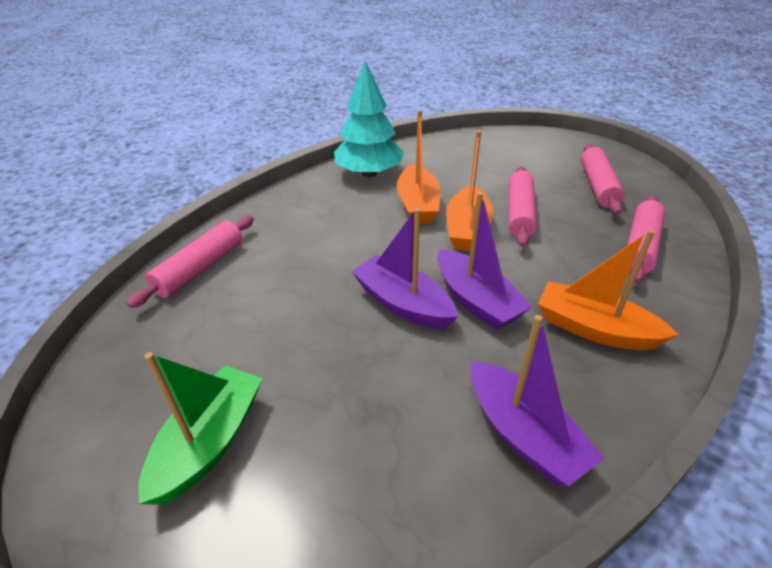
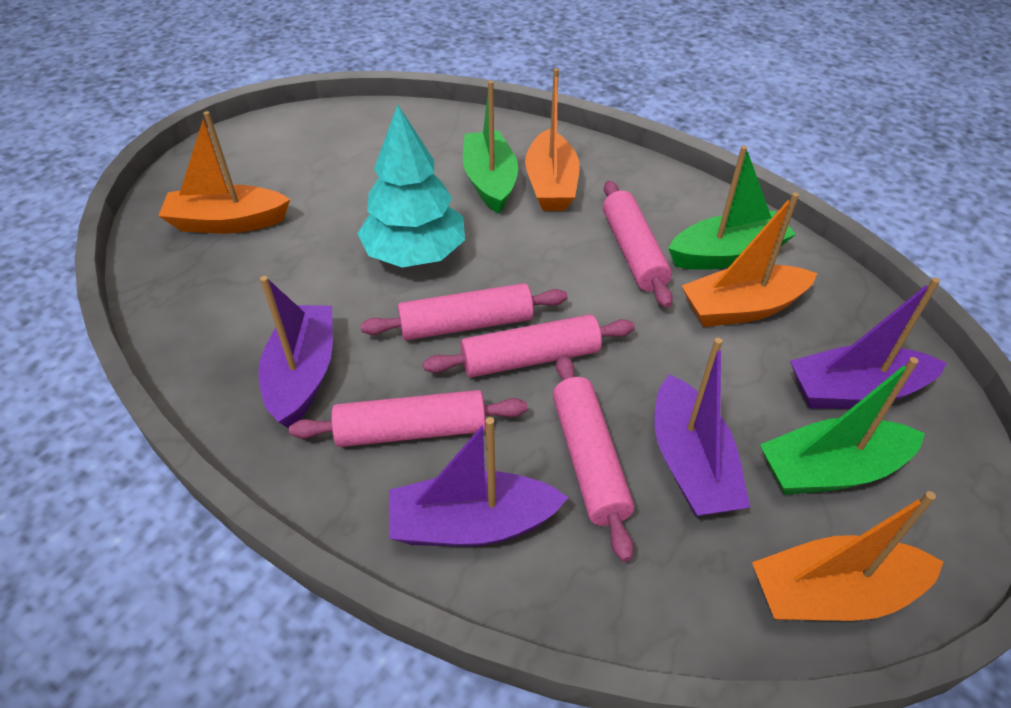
green boat: 1 -> 3
orange boat: 3 -> 4
pink rolling pin: 4 -> 5
purple boat: 3 -> 4

